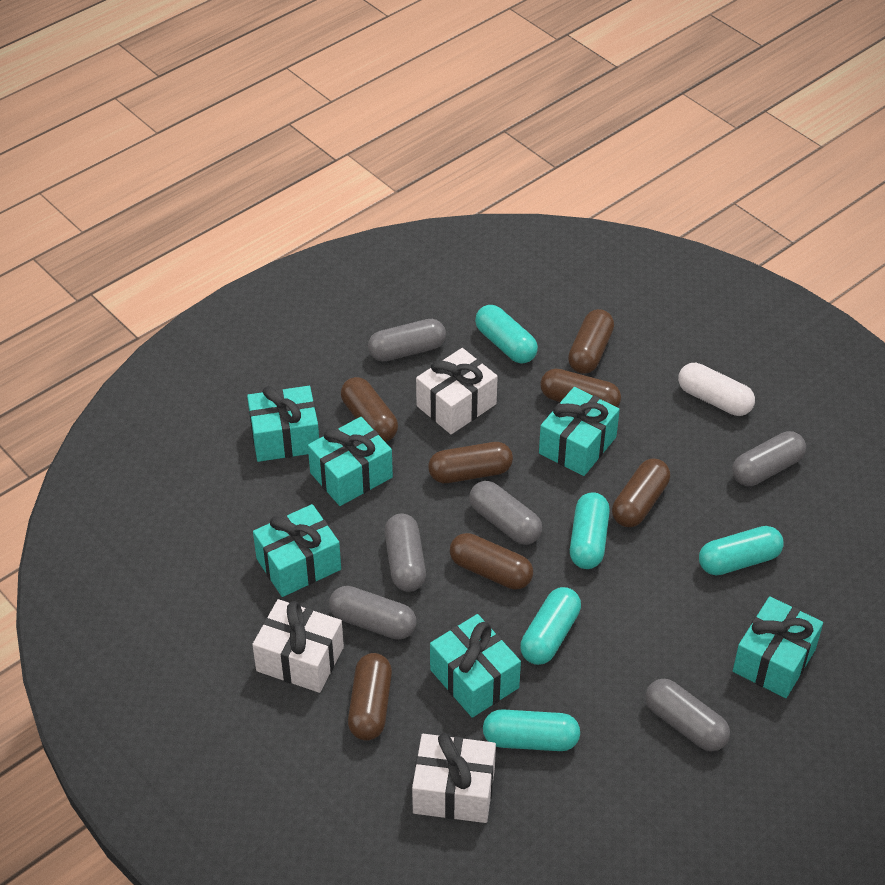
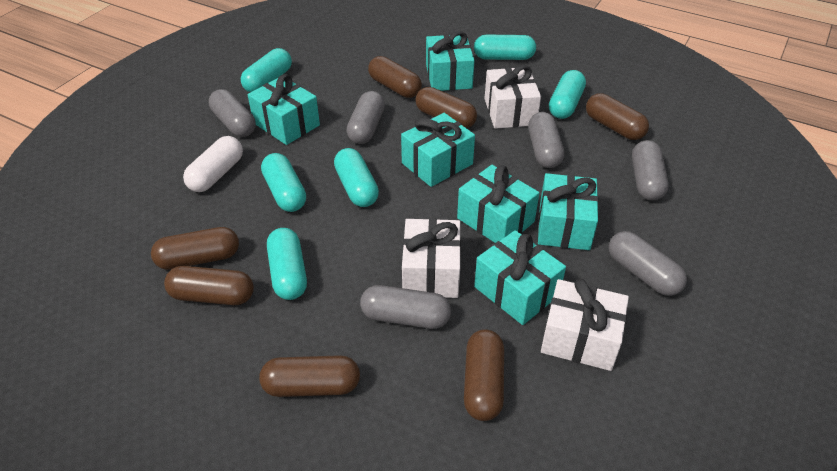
turquoise capsule: 5 -> 6

